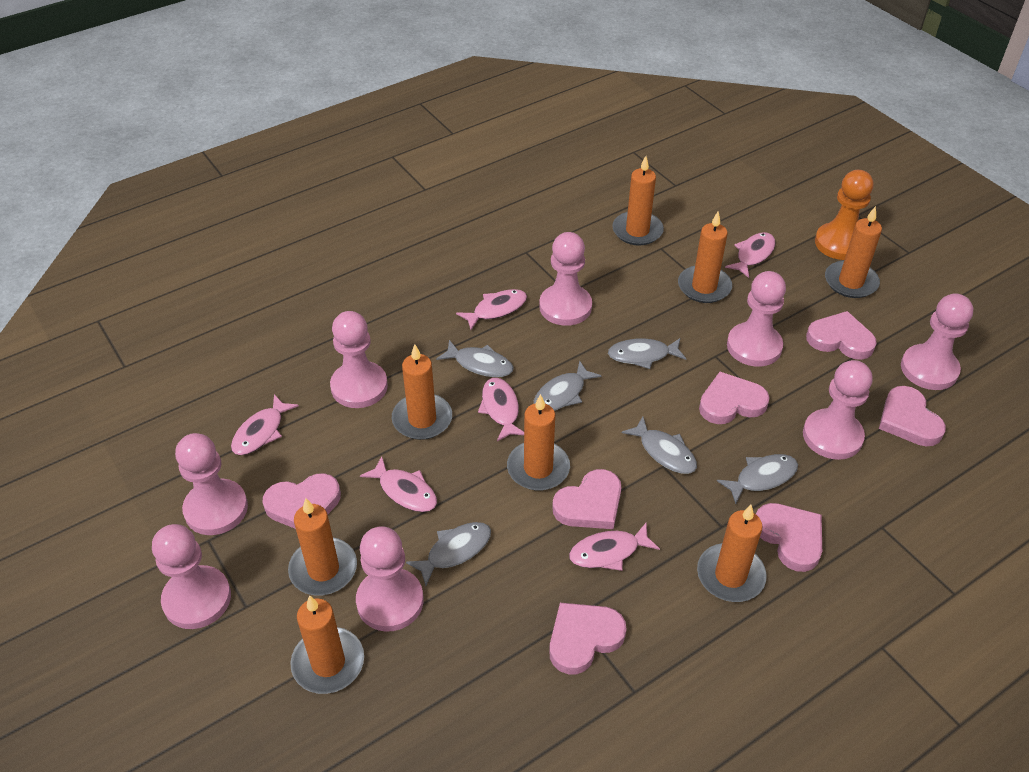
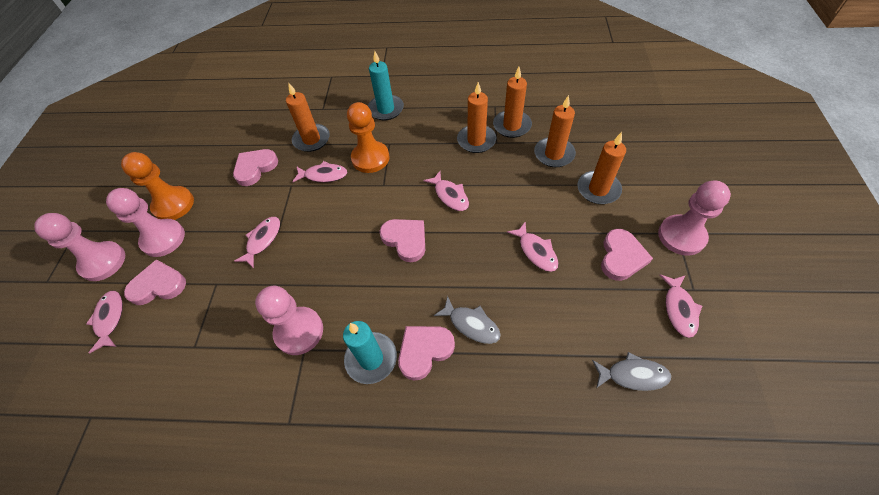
grey fish: 6 -> 2
orange candle: 8 -> 5
orange pawn: 1 -> 2
pink heart: 7 -> 5
pink pawn: 8 -> 4
turquoise candle: 0 -> 2

